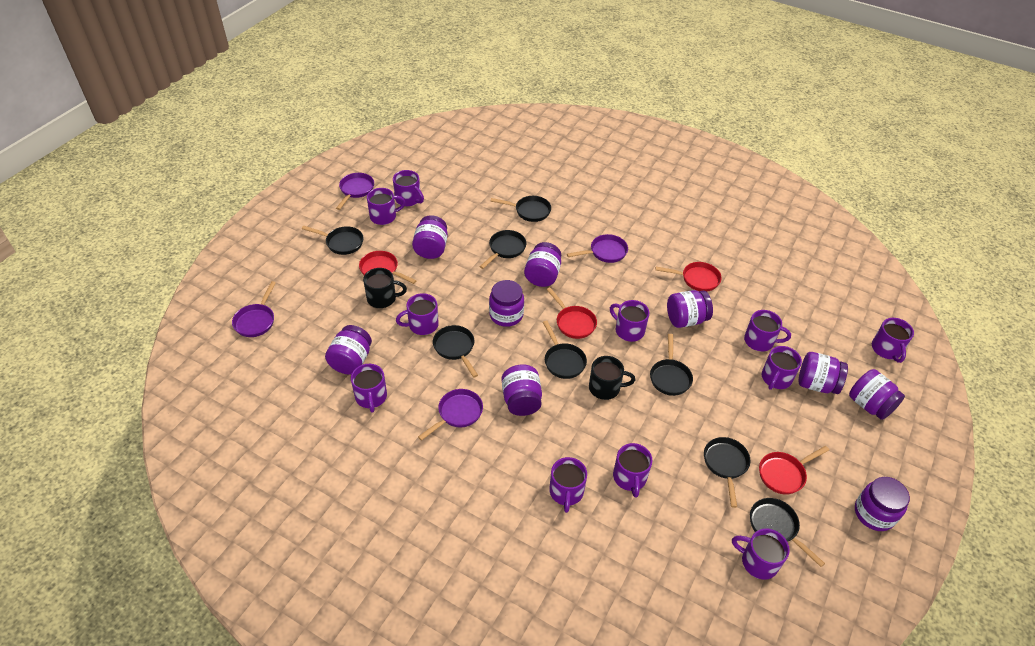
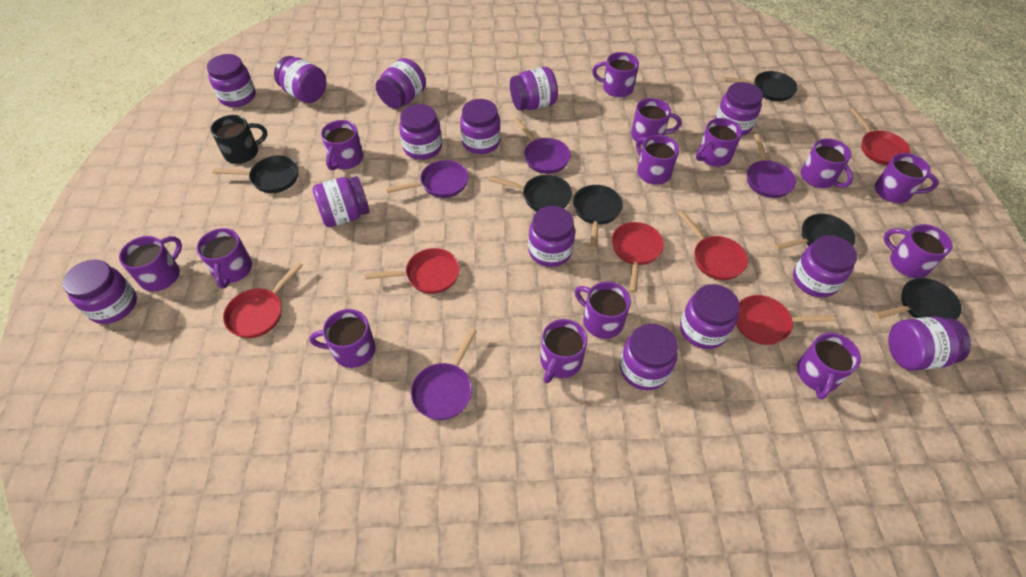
black mug: 2 -> 1
black pan: 8 -> 6
purple jar: 9 -> 14
purple mug: 11 -> 14
red pan: 4 -> 6

